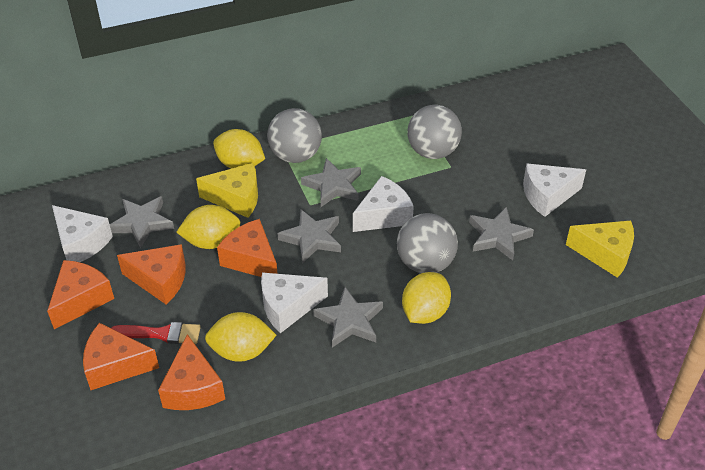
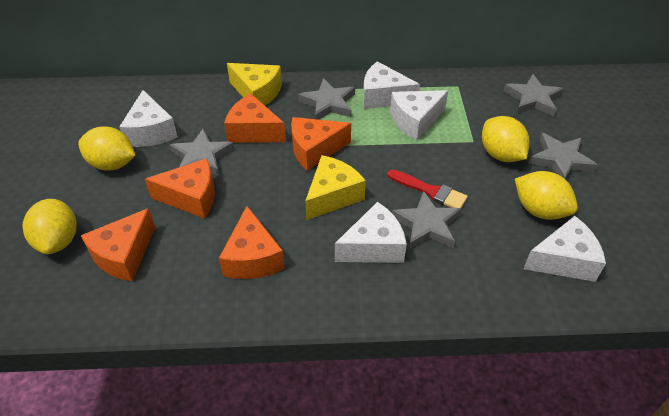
grey ball: 3 -> 0
white cheese: 4 -> 5

